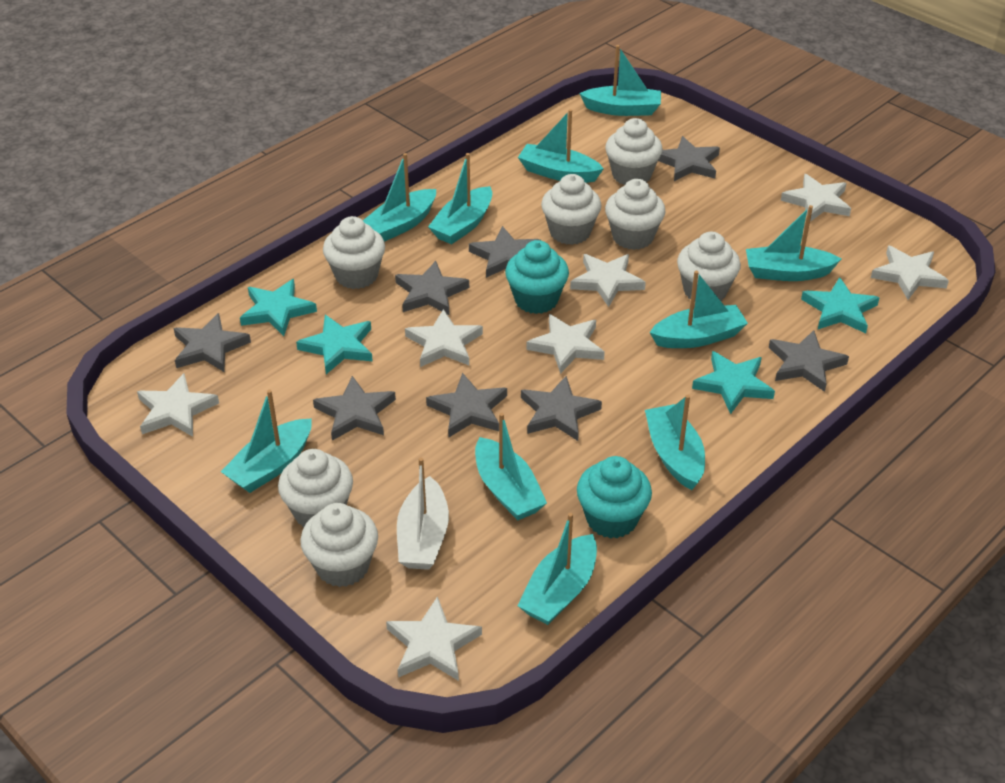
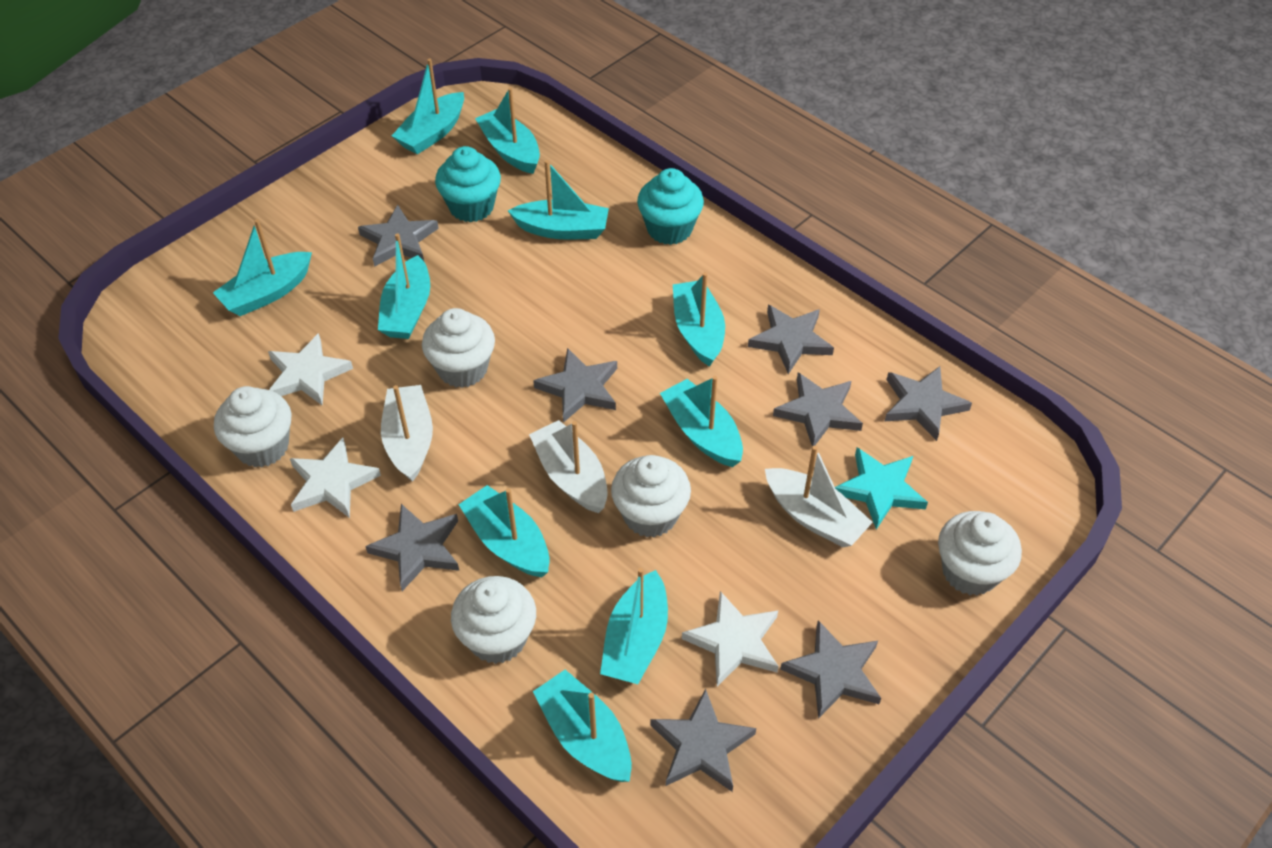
turquoise star: 4 -> 1
white boat: 1 -> 3
white cupcake: 7 -> 5
white star: 7 -> 3

